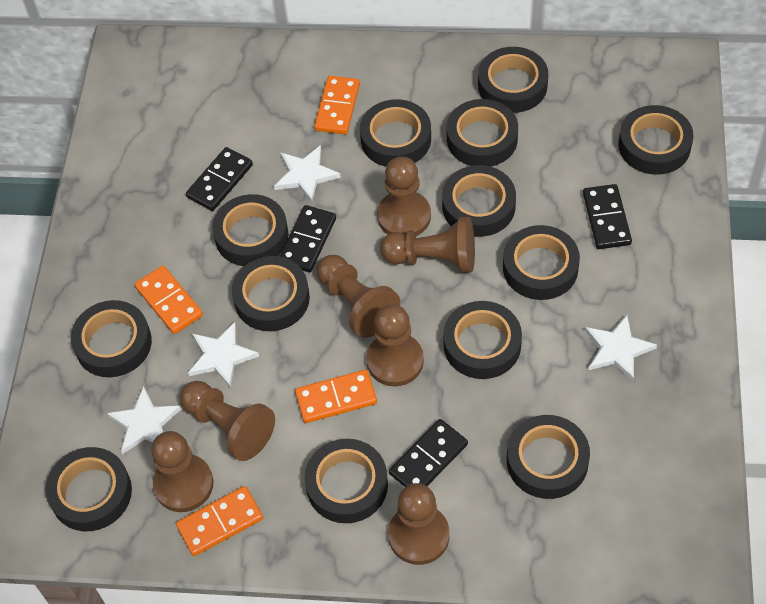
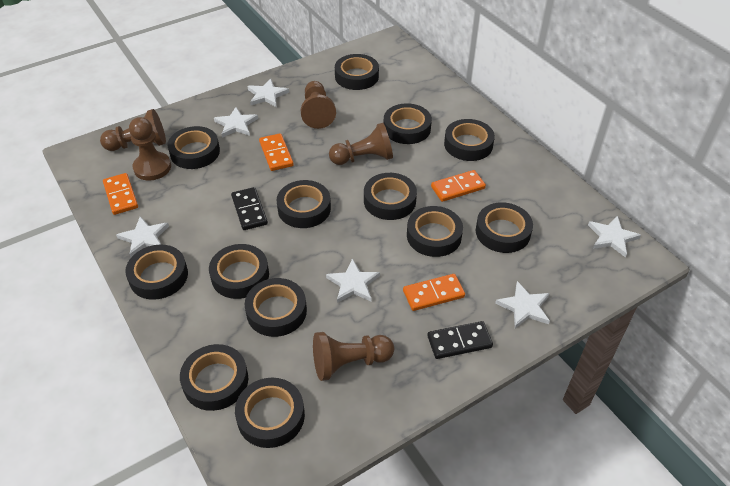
black domino: 4 -> 2
brown pawn: 7 -> 5
white star: 4 -> 6

